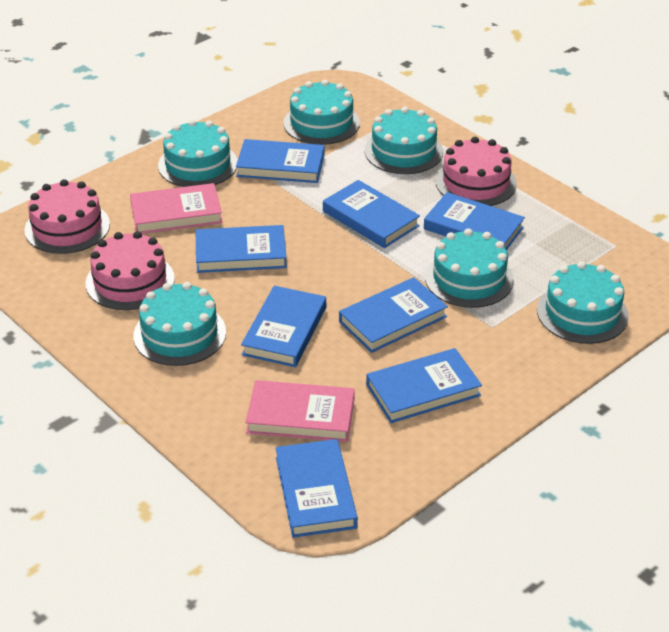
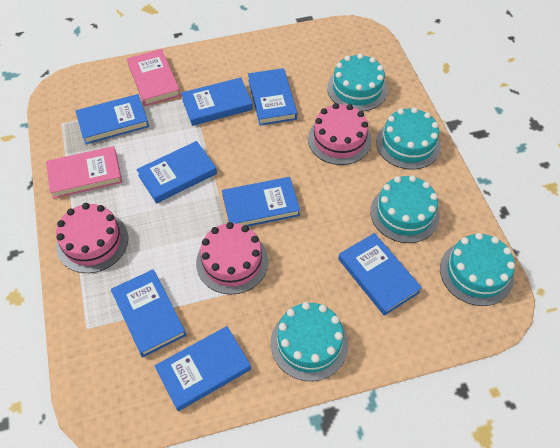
turquoise cake: 6 -> 5

